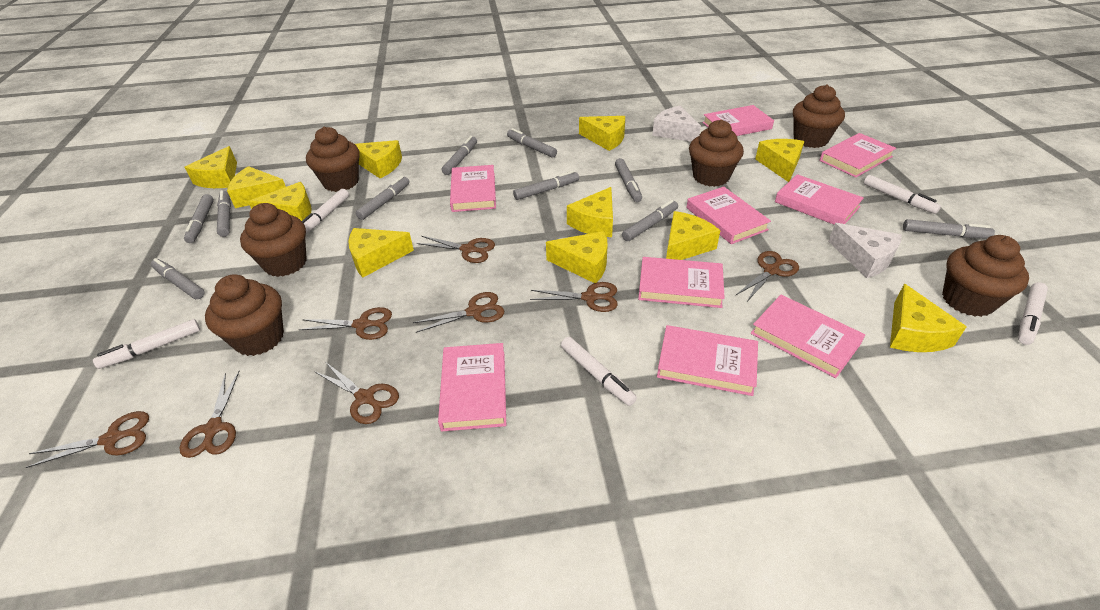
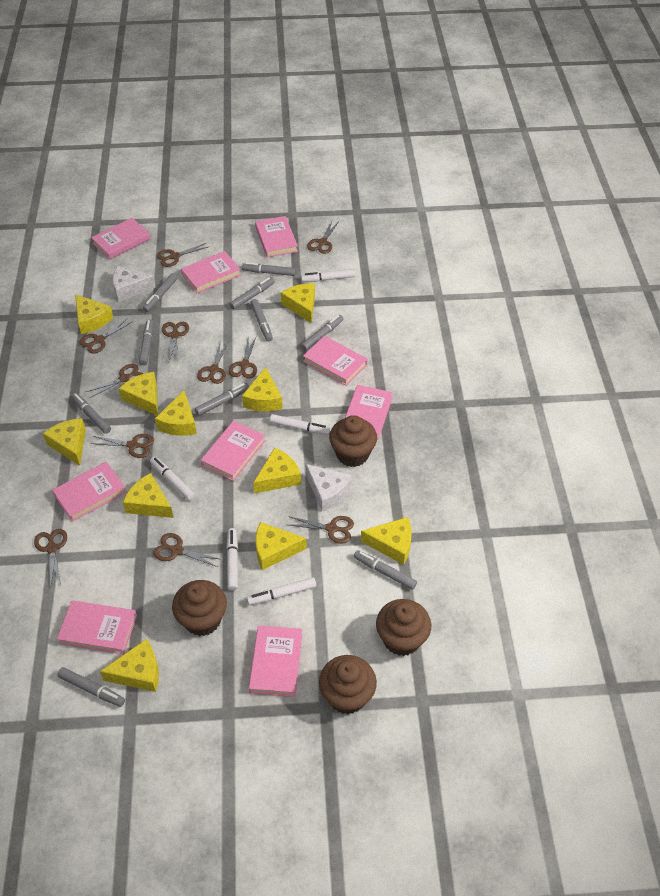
brown cupcake: 6 -> 4
brown scissors: 8 -> 11

